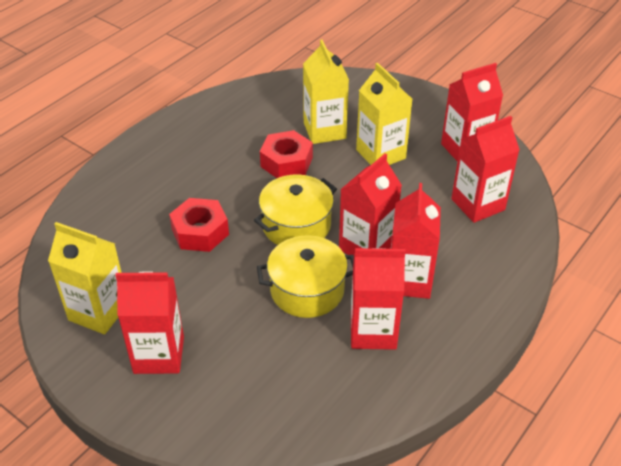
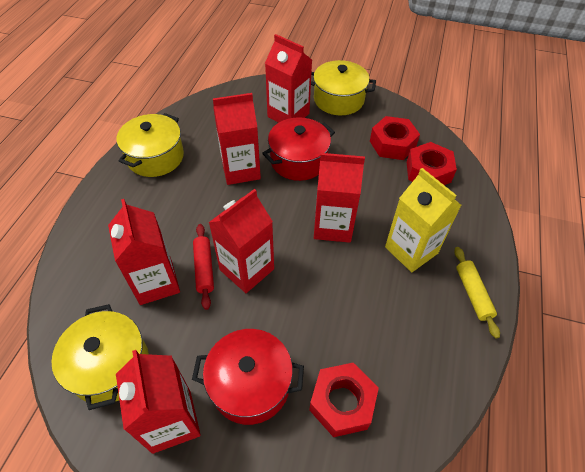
red nut: 2 -> 3
red pot: 0 -> 2
red rolling pin: 0 -> 1
yellow carton: 3 -> 1
yellow pot: 2 -> 3
yellow rolling pin: 0 -> 1

